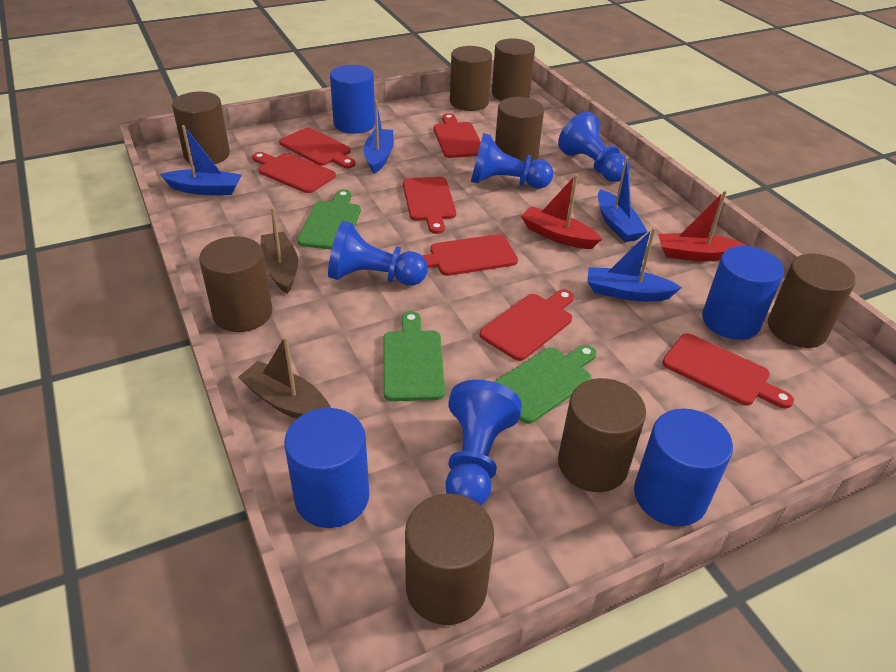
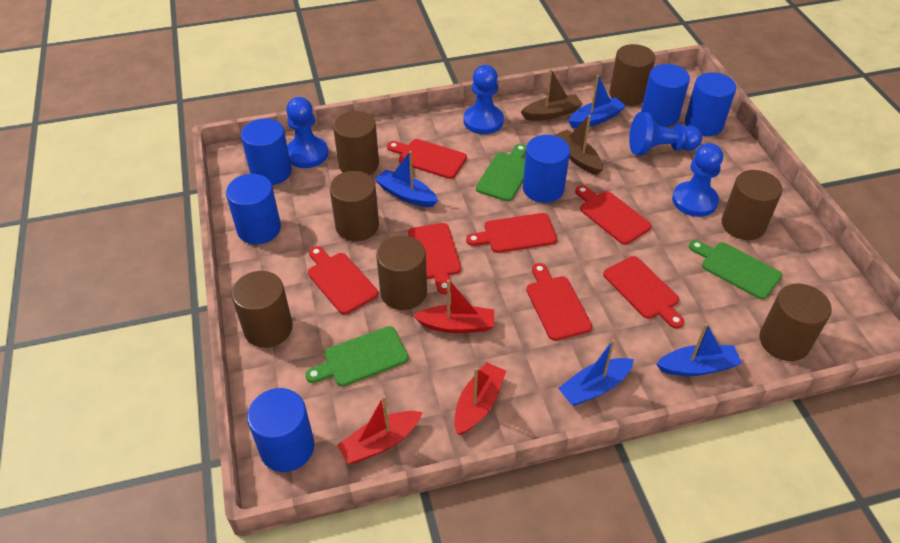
blue cylinder: 4 -> 6
brown cylinder: 8 -> 7
red boat: 2 -> 3

